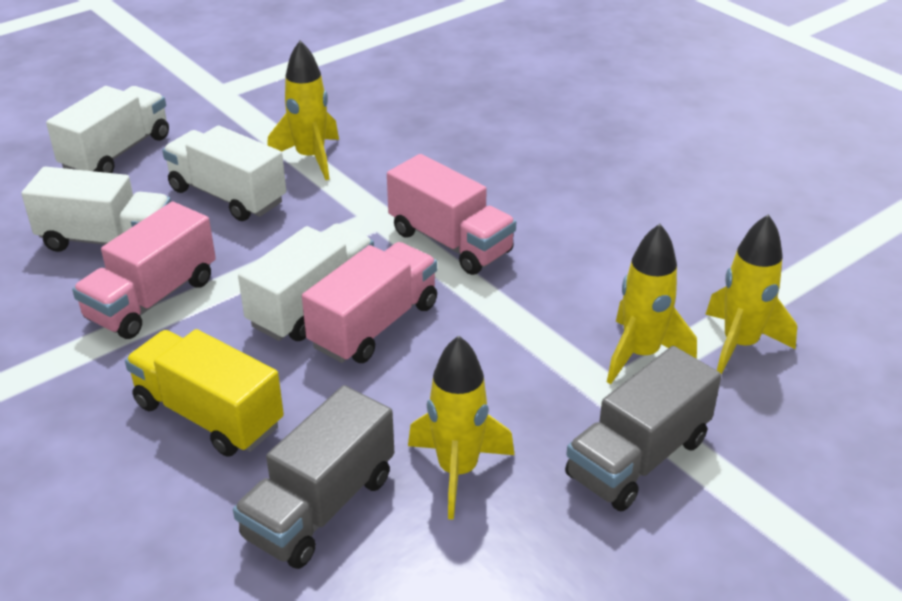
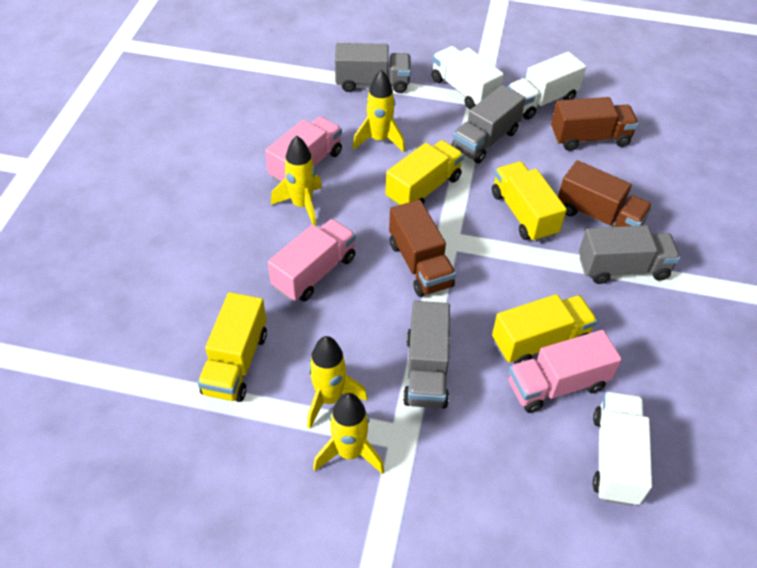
brown truck: 0 -> 3
grey truck: 2 -> 4
white truck: 4 -> 3
yellow truck: 1 -> 4

